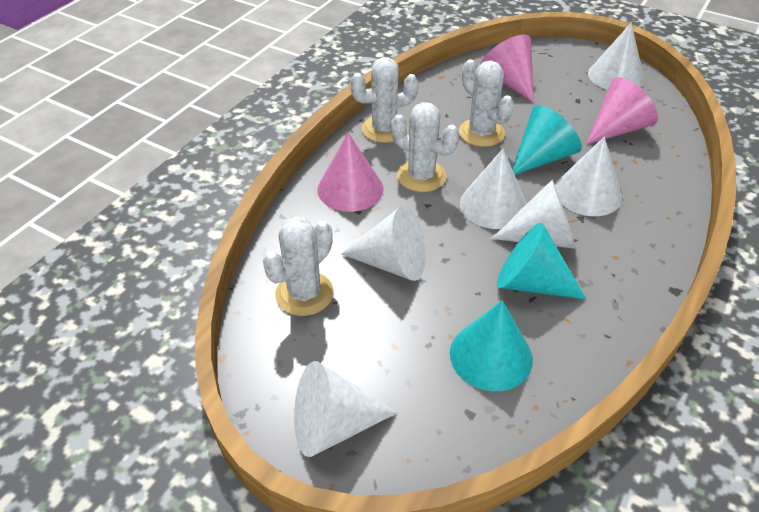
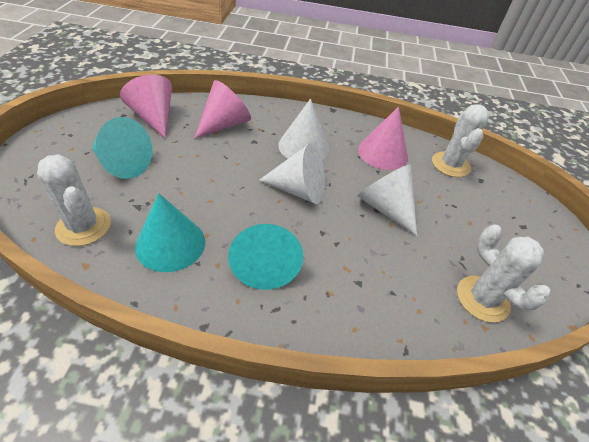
white cactus: 4 -> 3
white cone: 6 -> 3

